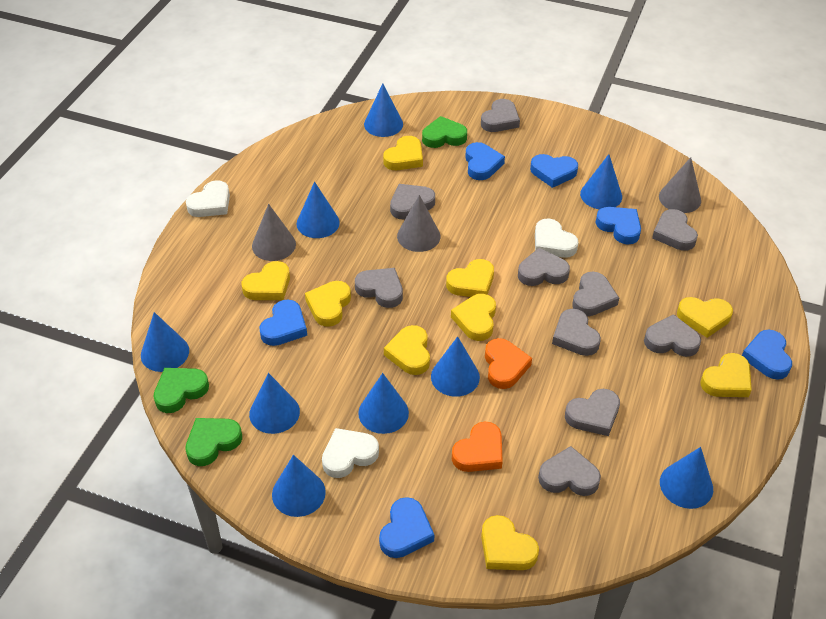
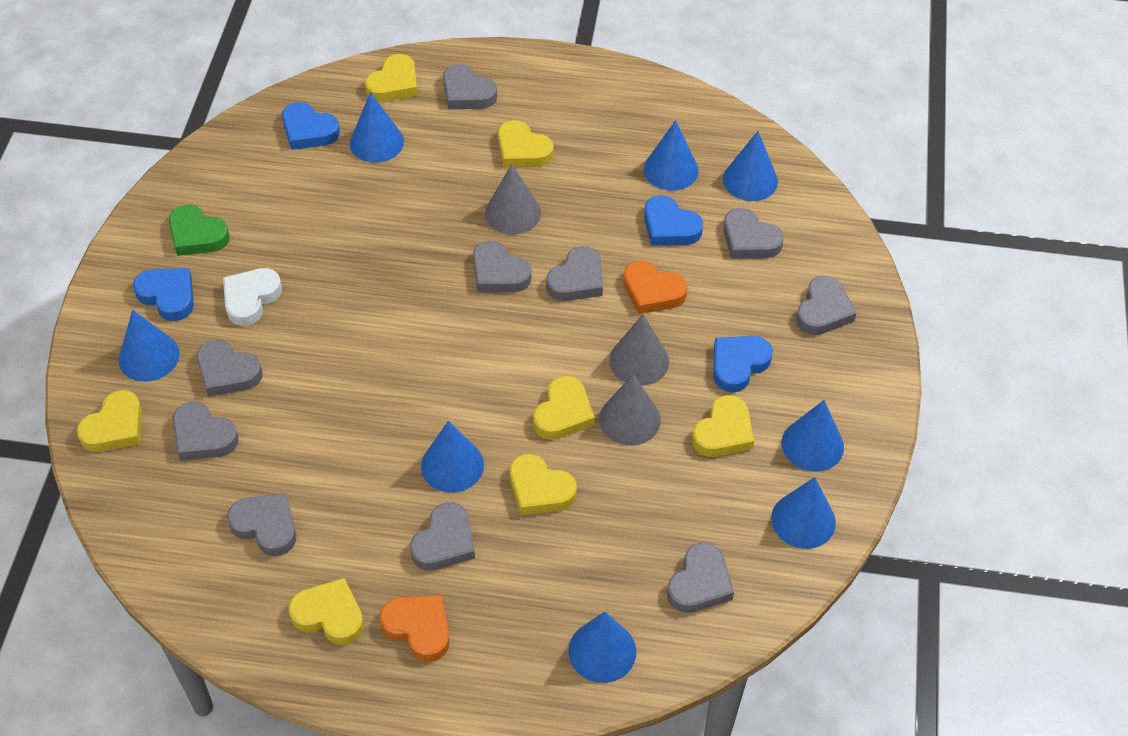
blue cone: 9 -> 8
blue heart: 6 -> 4
green heart: 3 -> 1
white heart: 3 -> 1
yellow heart: 9 -> 7

